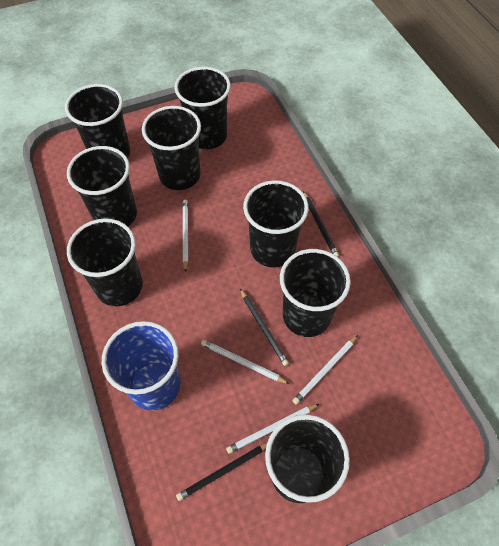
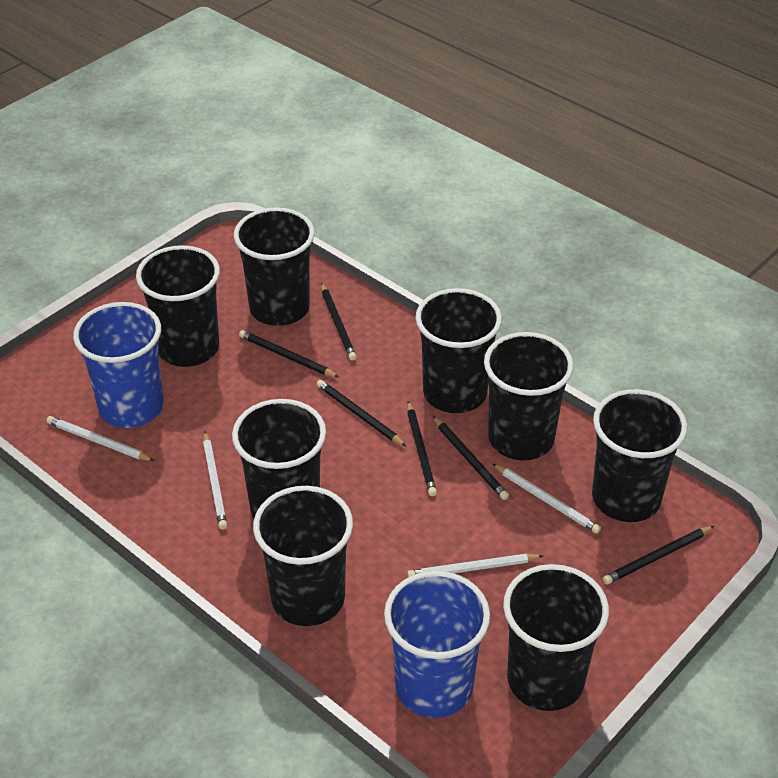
black pencil: 3 -> 6
blue cup: 1 -> 2

